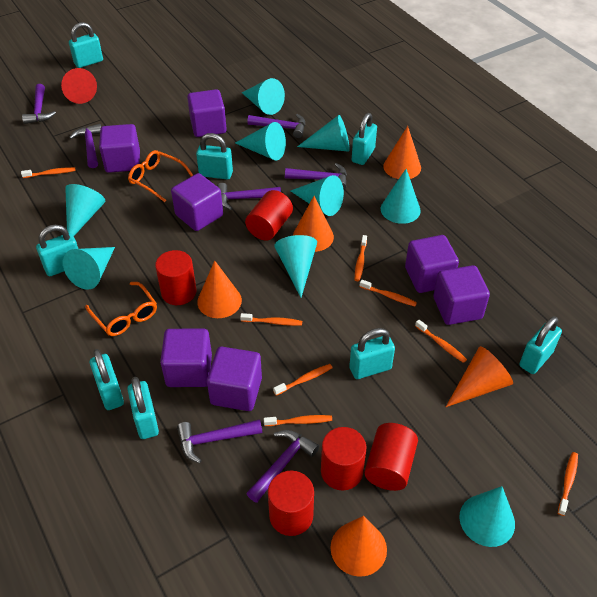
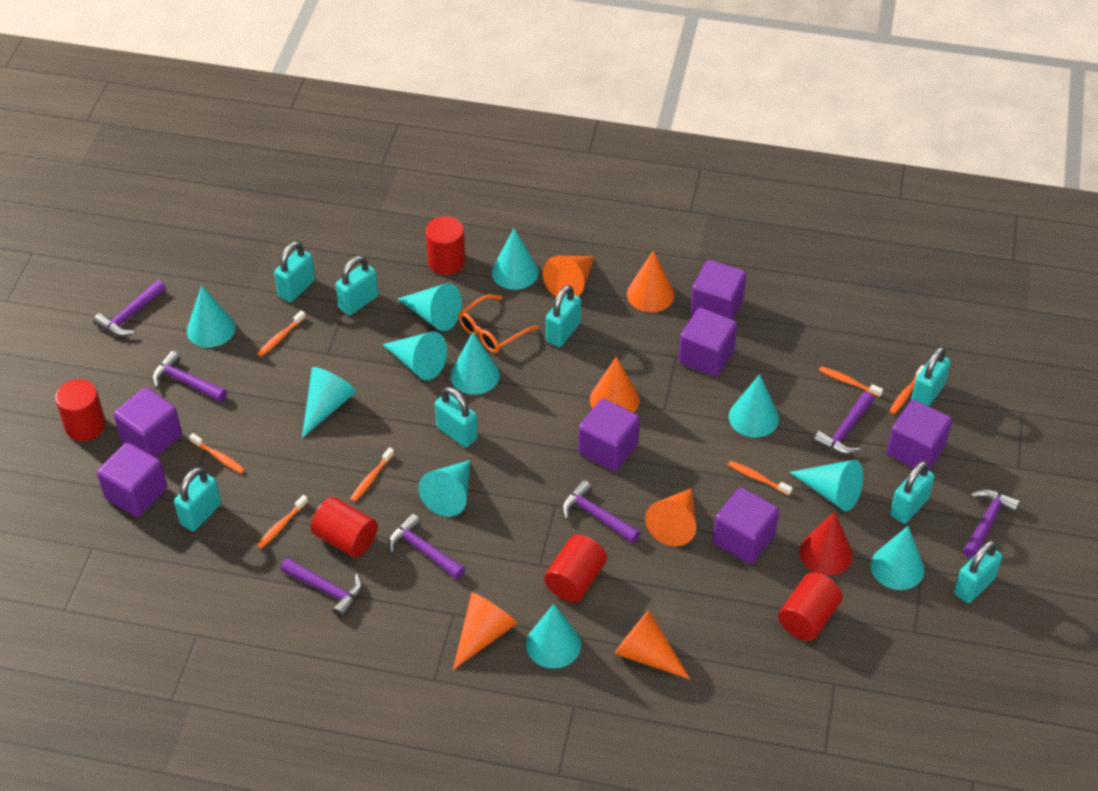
orange cone: 5 -> 6
orange glasses: 2 -> 1
orange toothbrush: 8 -> 7
turquoise cone: 9 -> 11

